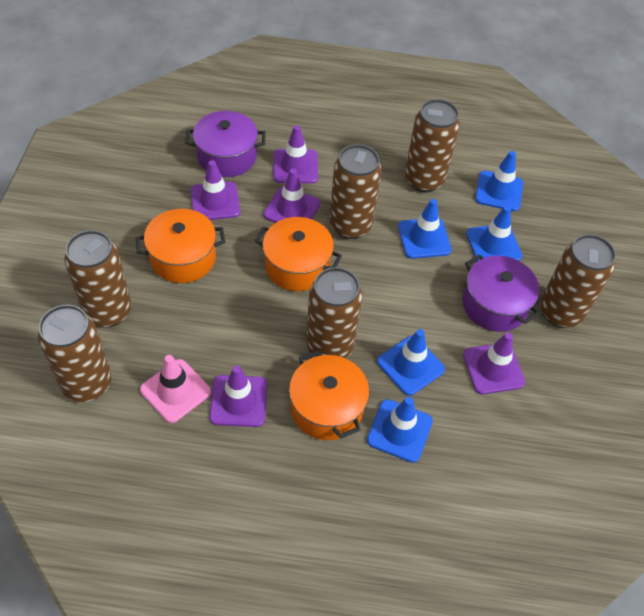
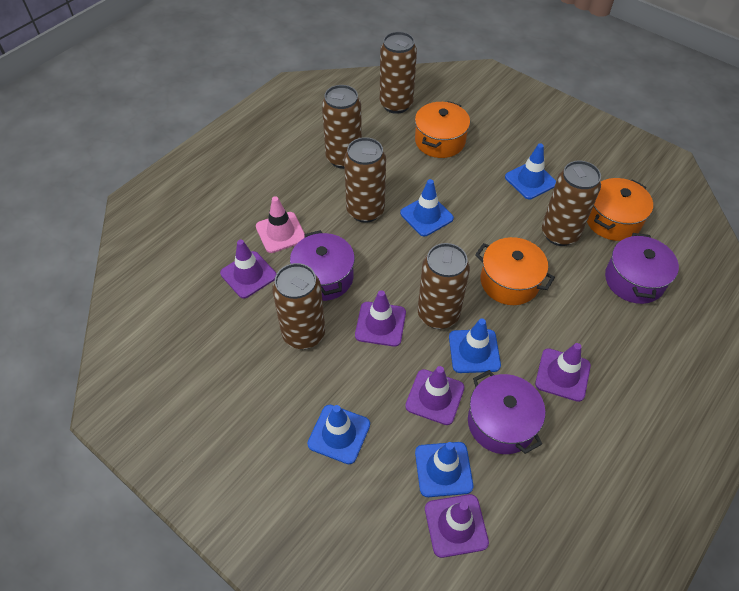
purple pot: 2 -> 3

